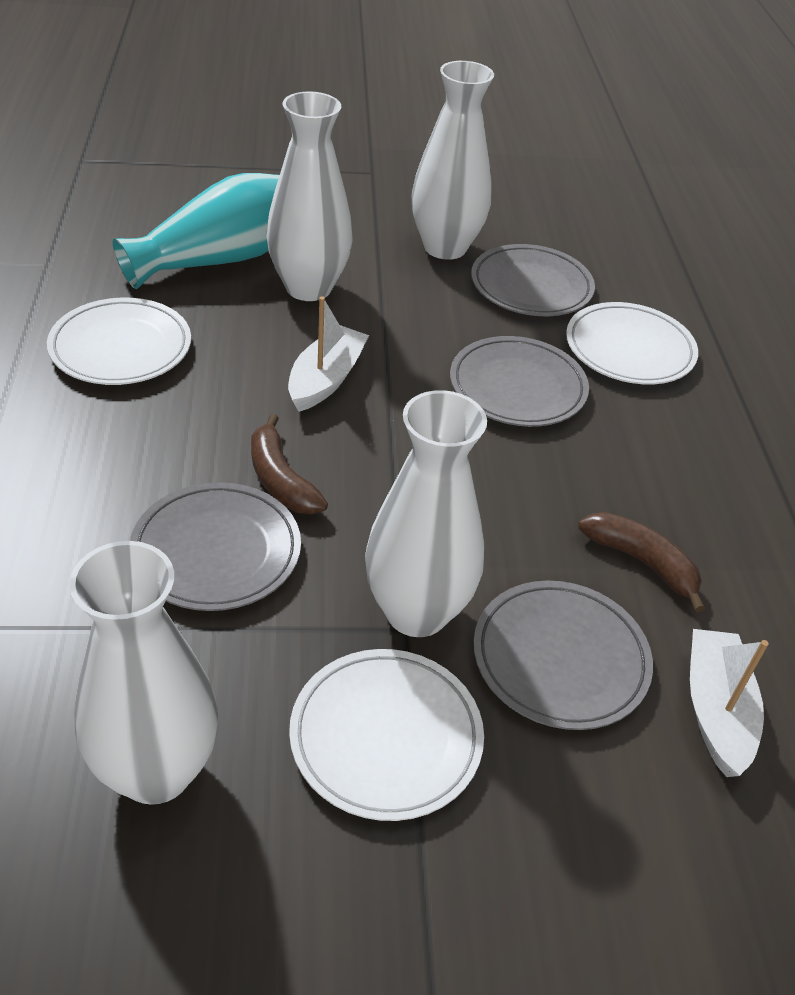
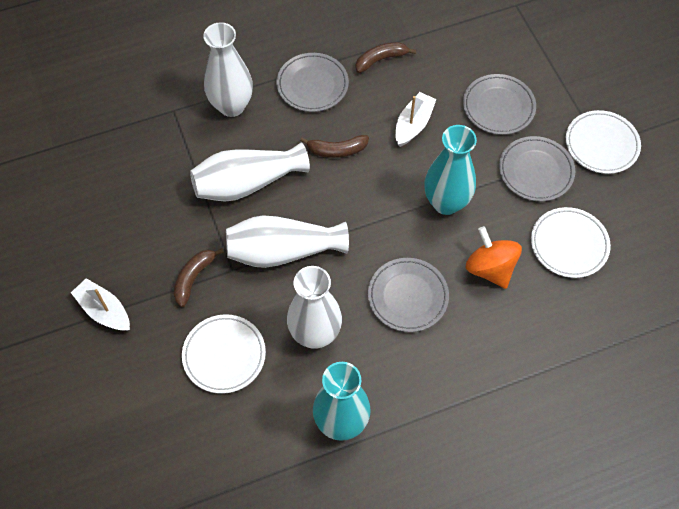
brown banana: 2 -> 3
orange spinning top: 0 -> 1
turquoise vase: 1 -> 2

